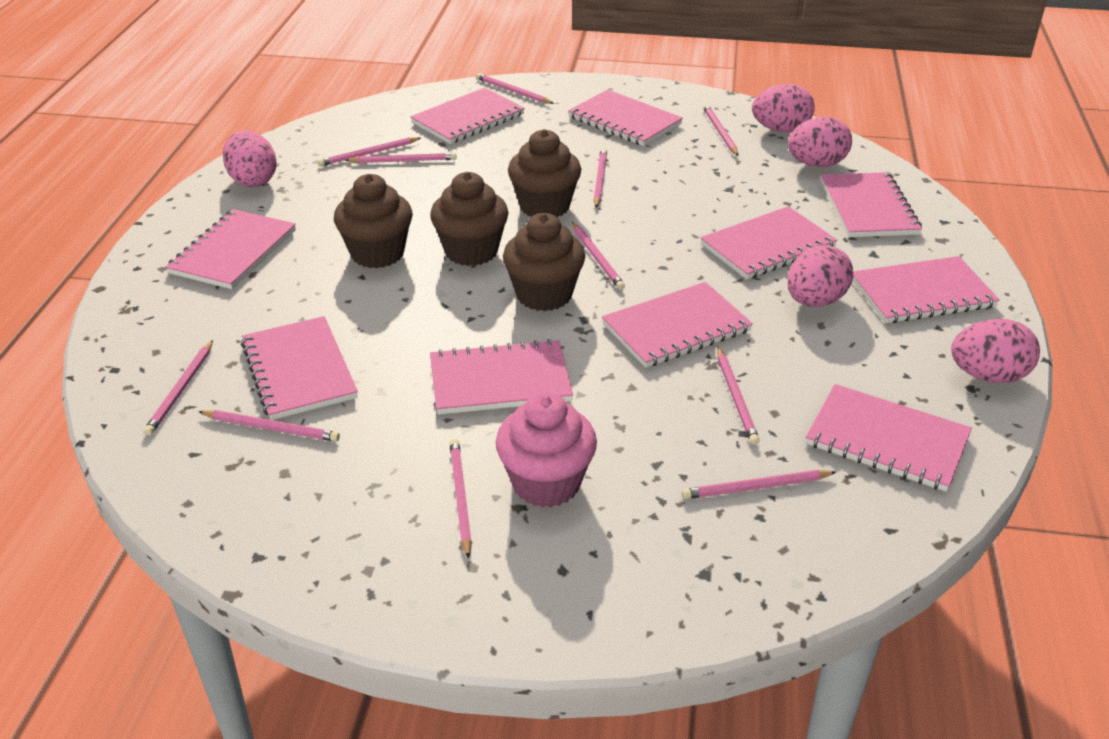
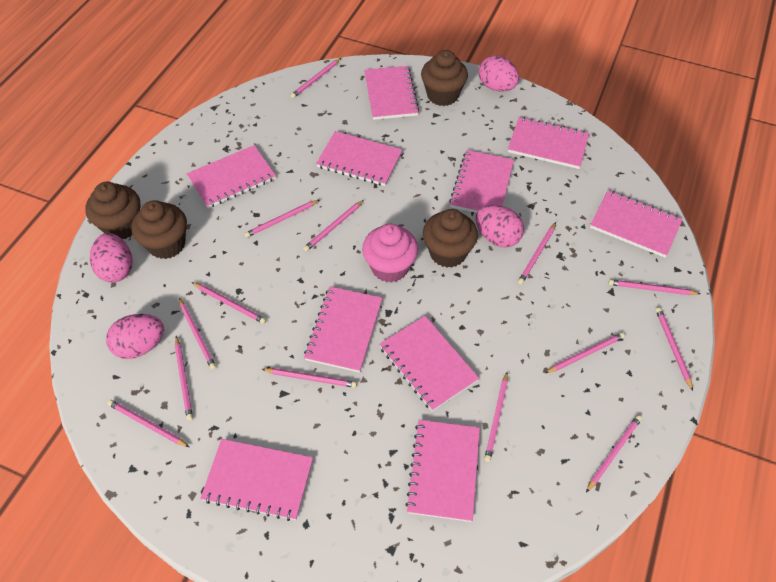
pink egg: 5 -> 4
pink pencil: 11 -> 14

